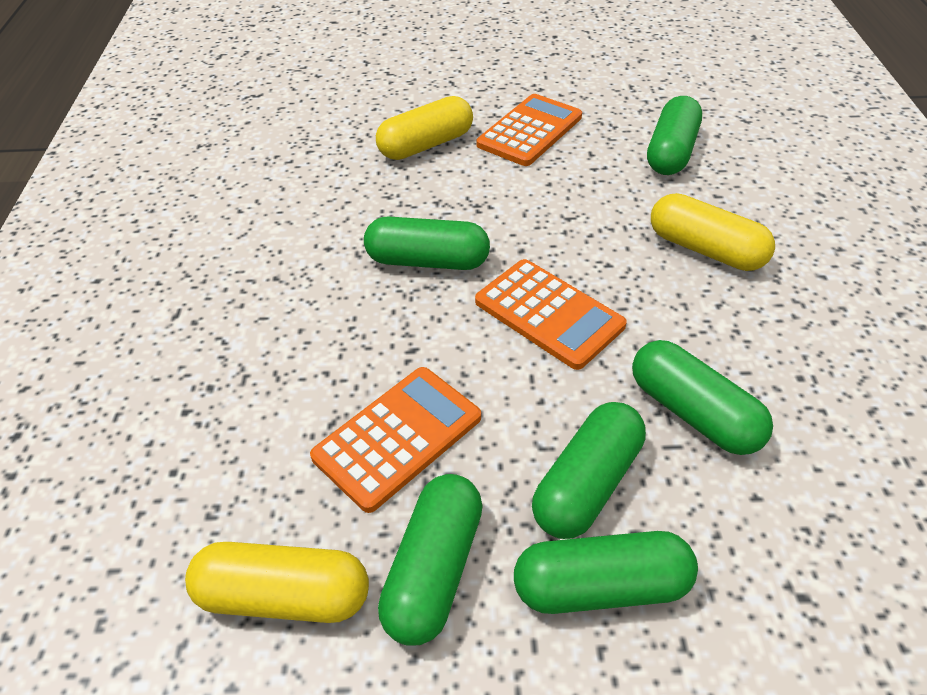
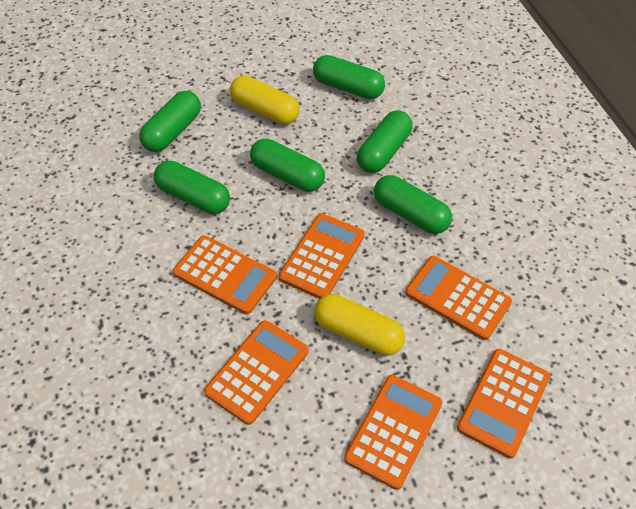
orange calculator: 3 -> 6
yellow capsule: 3 -> 2

